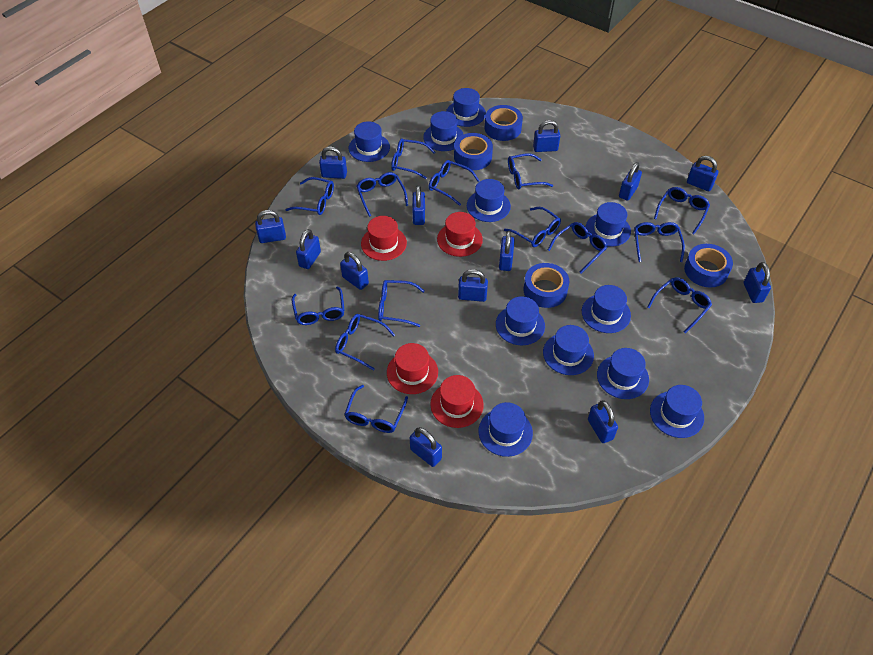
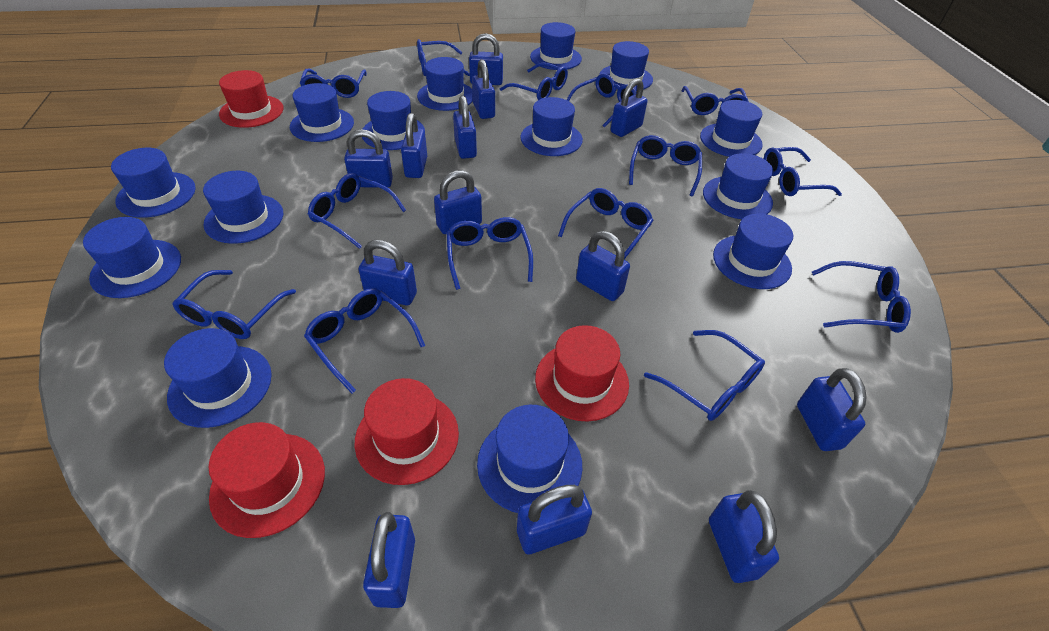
blue hat: 11 -> 14
blue tape: 4 -> 0

